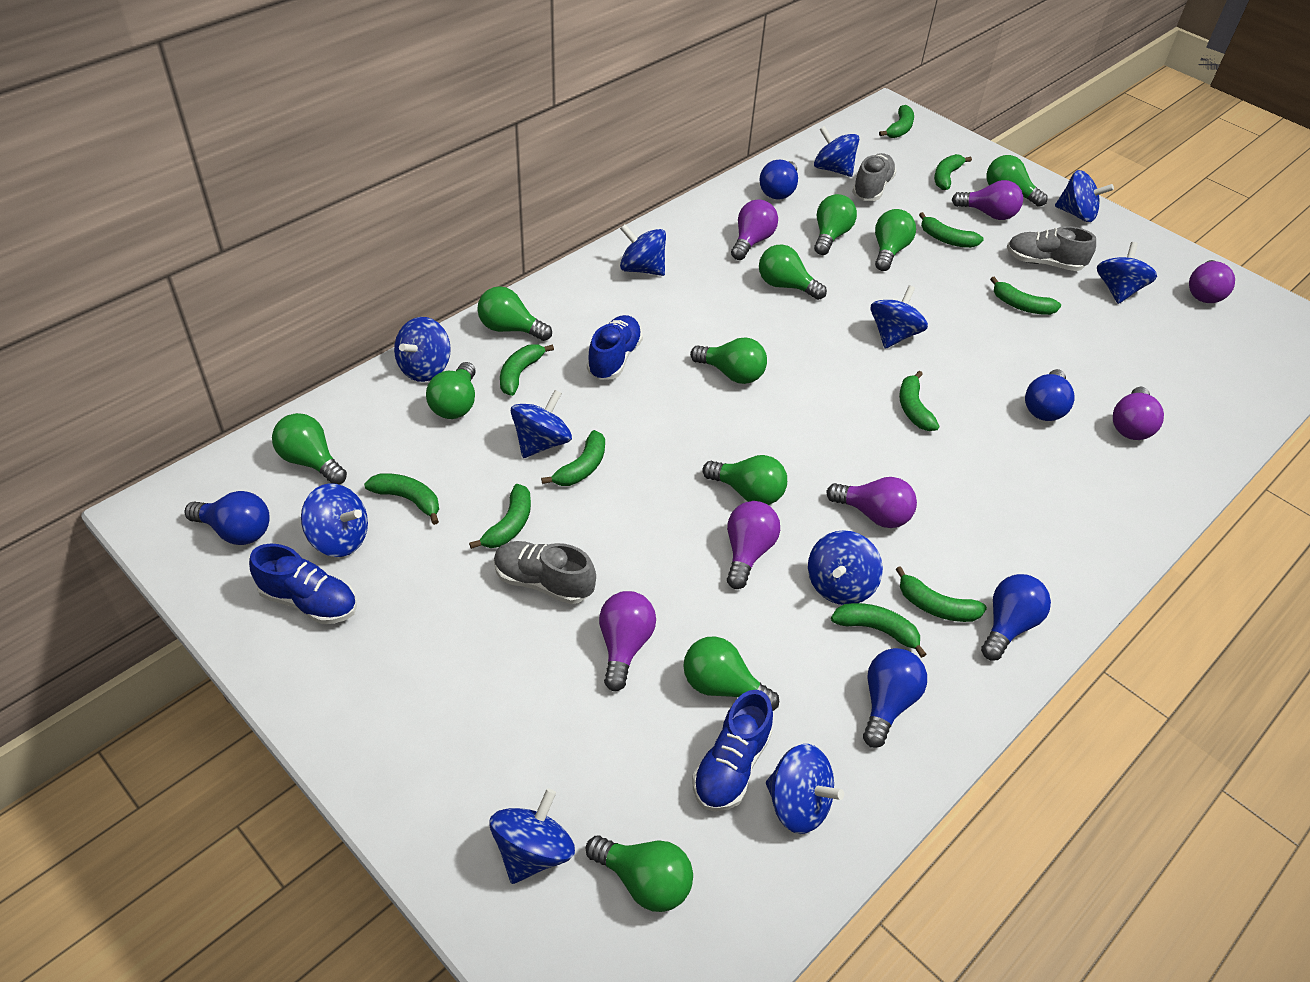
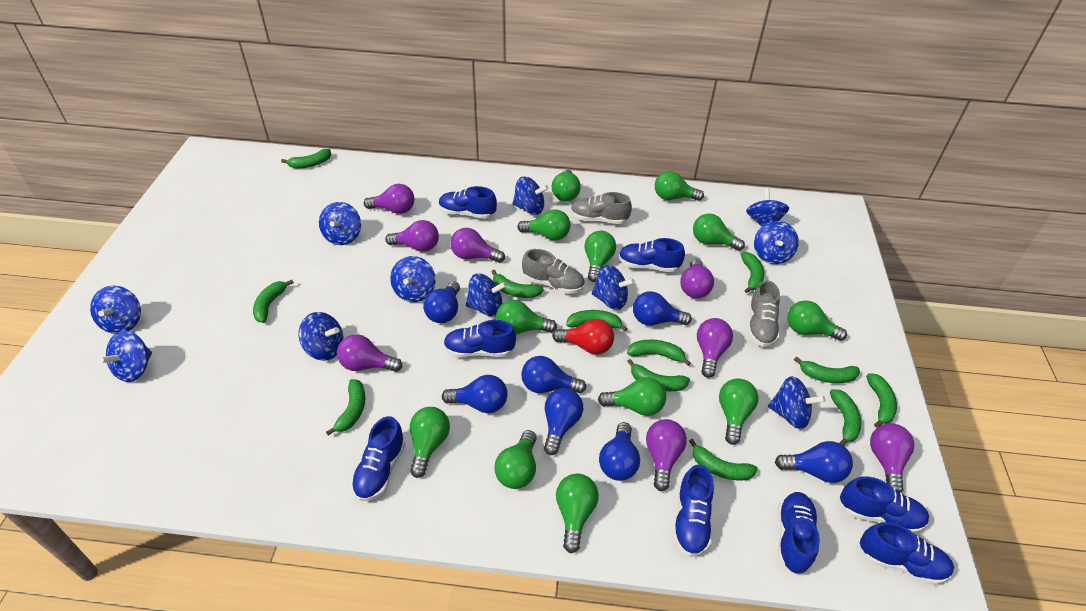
blue light bulb: 5 -> 7
blue shoe: 3 -> 8
green banana: 11 -> 12
green light bulb: 11 -> 12
purple light bulb: 7 -> 8
red light bulb: 0 -> 1

